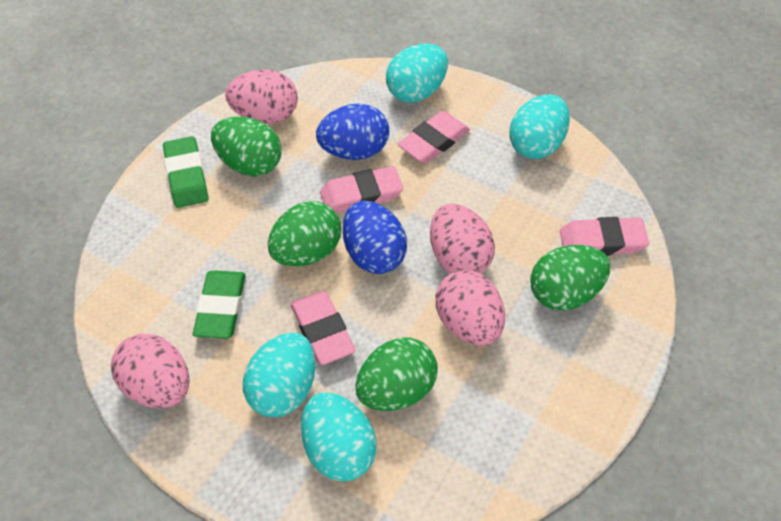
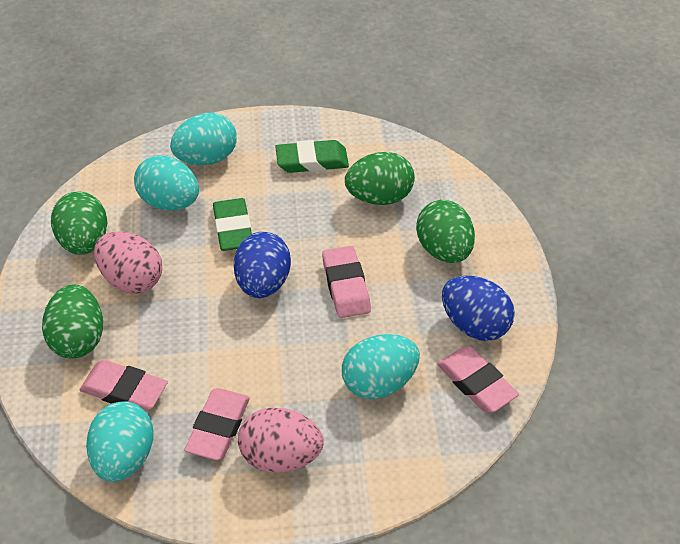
pink egg: 4 -> 2

